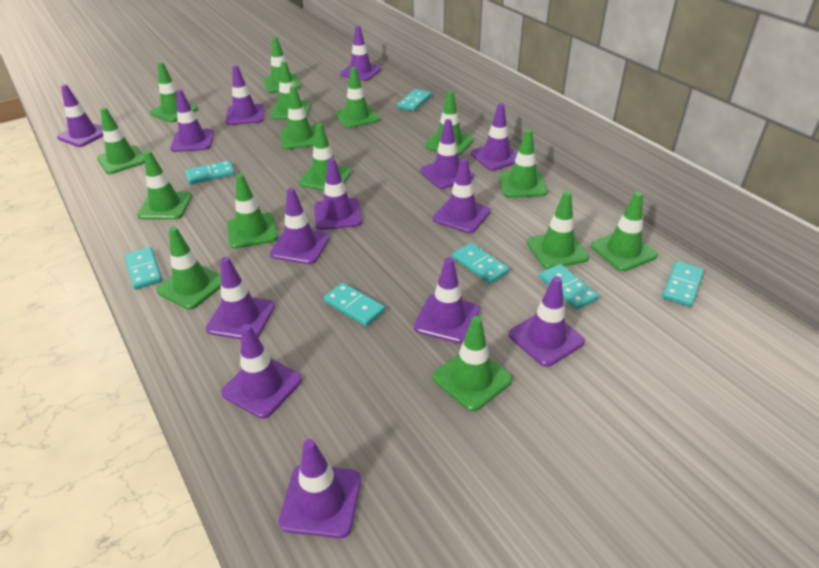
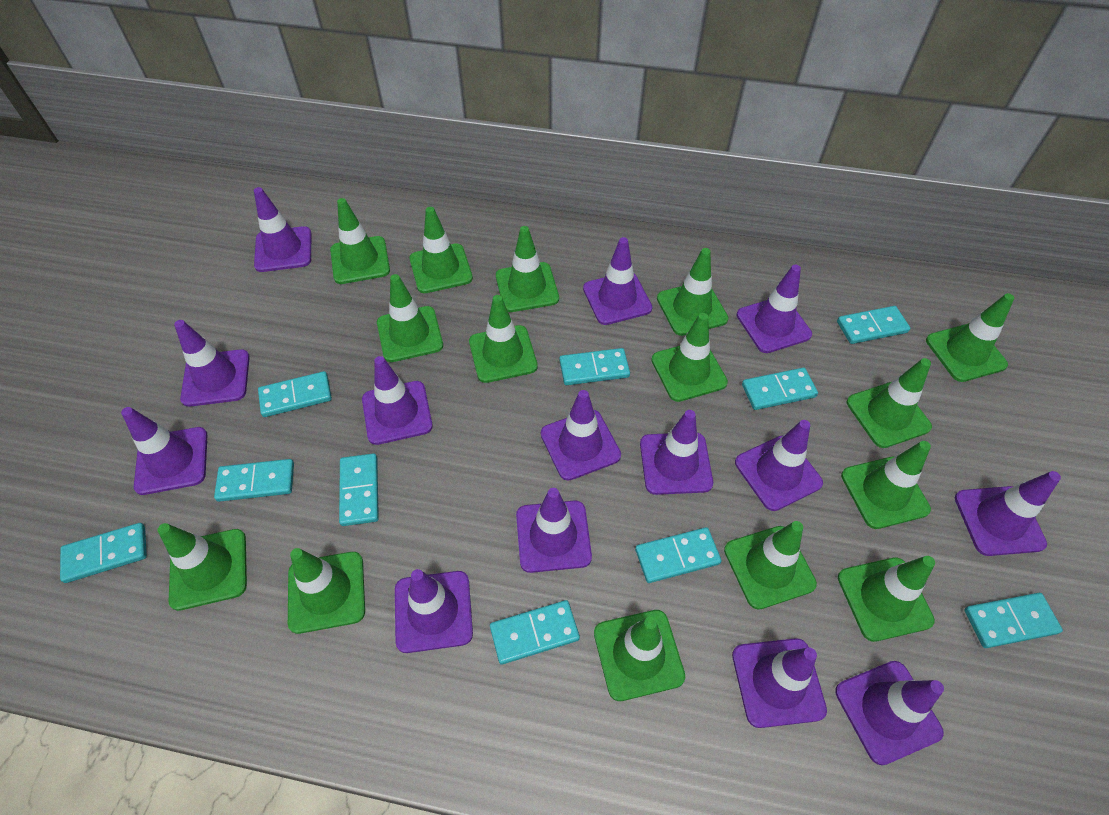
turquoise domino: 7 -> 10

